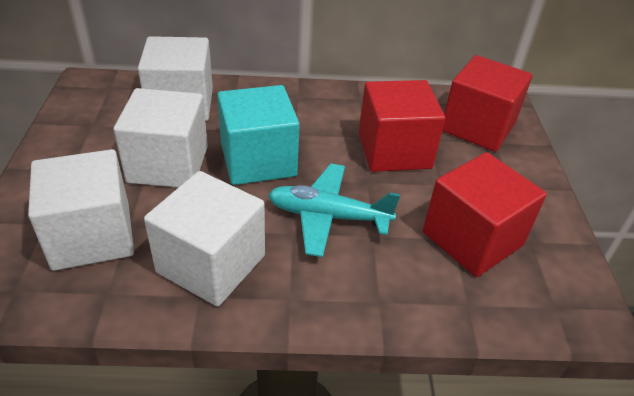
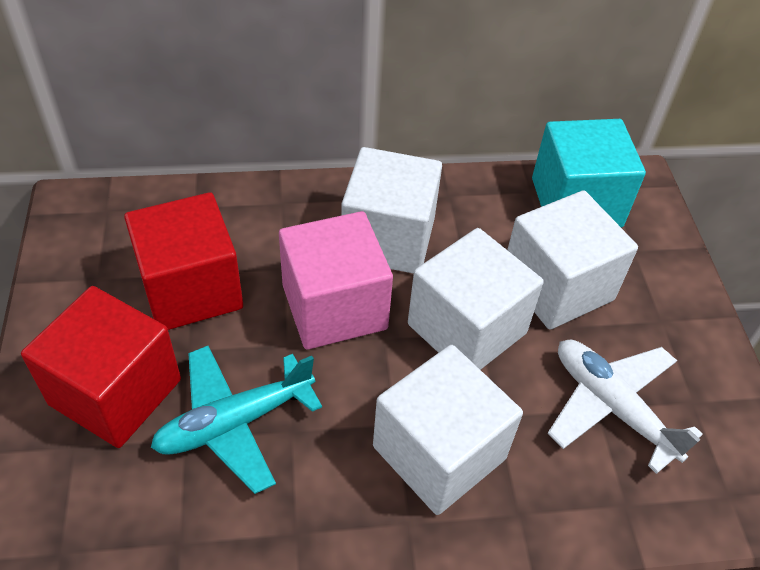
pink cube: 0 -> 1
red cube: 3 -> 2
white plane: 0 -> 1

